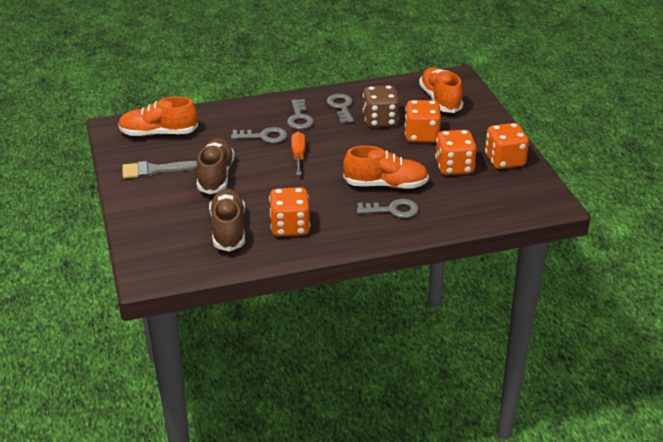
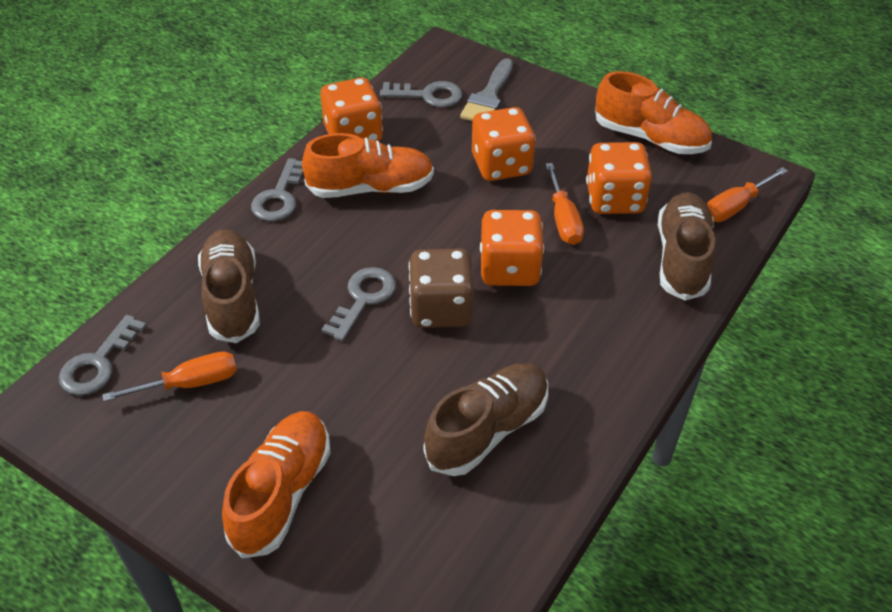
brown shoe: 2 -> 3
orange screwdriver: 1 -> 3

